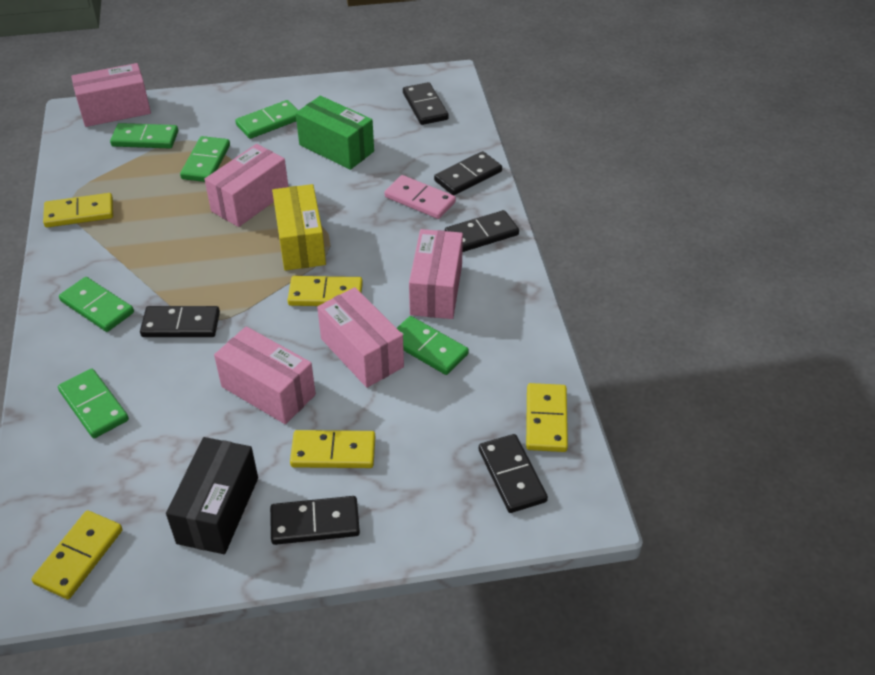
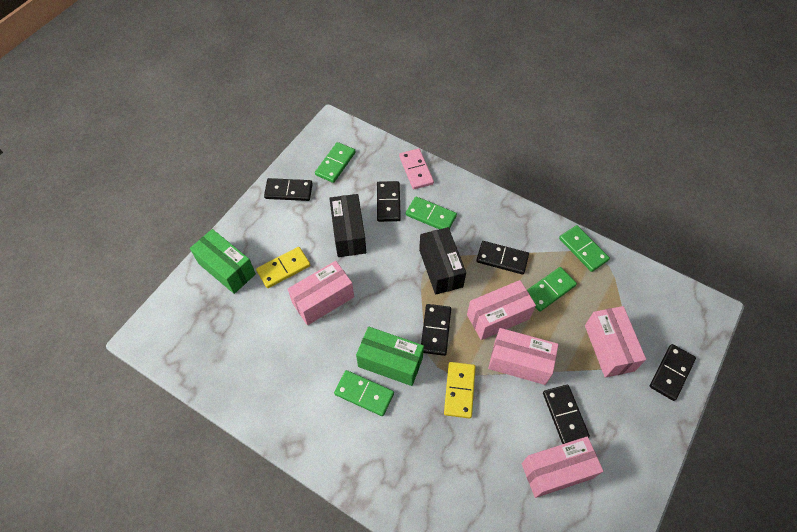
black box: 1 -> 2
green box: 1 -> 2
green domino: 6 -> 5
yellow box: 1 -> 0
yellow domino: 5 -> 2

